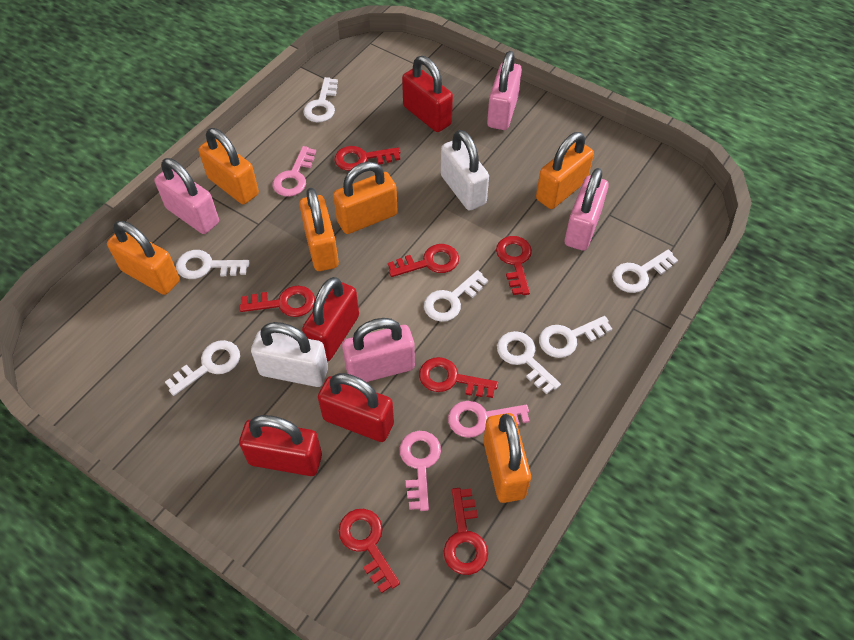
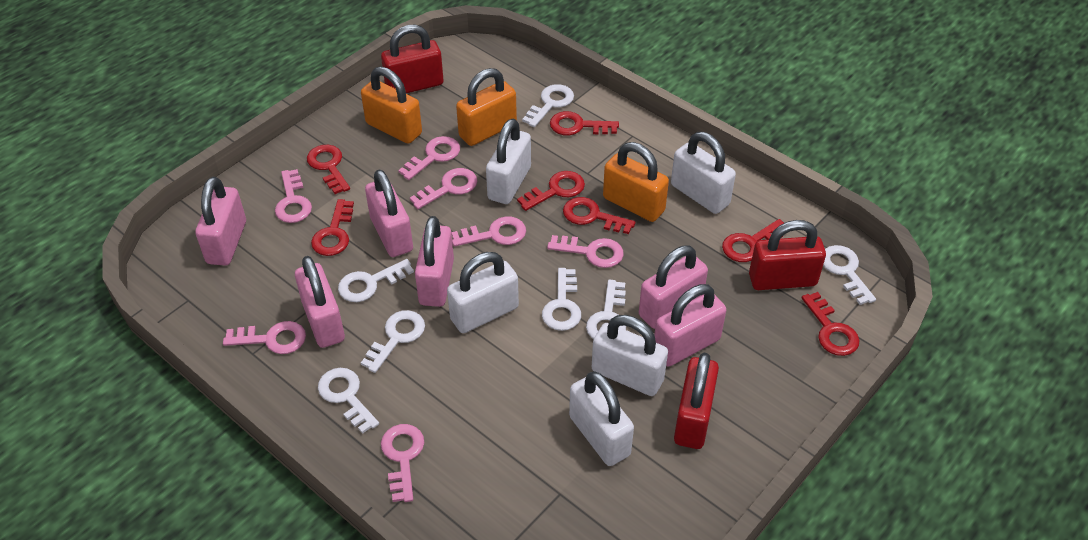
orange padlock: 6 -> 3
pink key: 3 -> 7
pink padlock: 4 -> 6
red padlock: 4 -> 3
white padlock: 2 -> 5

